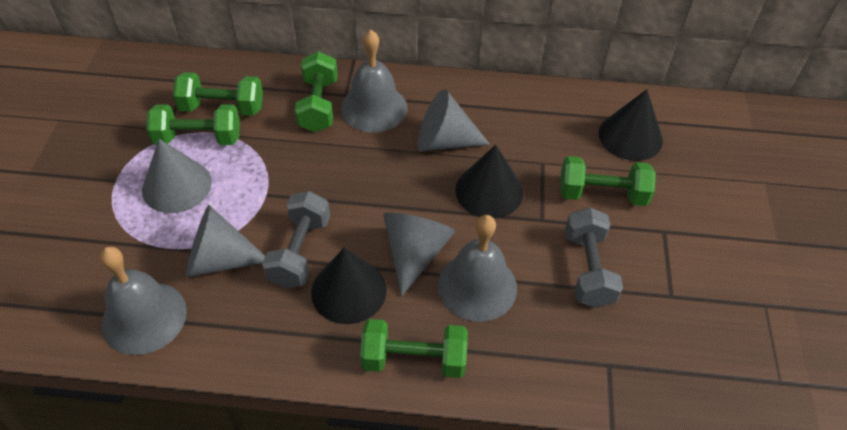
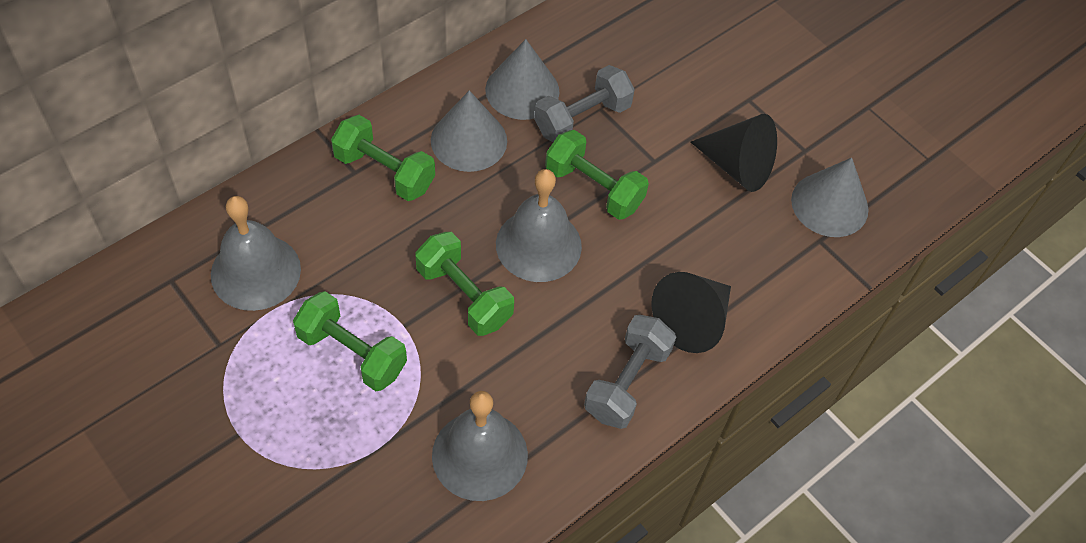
black cone: 3 -> 2
green dumbbell: 5 -> 4
grey cone: 4 -> 3

